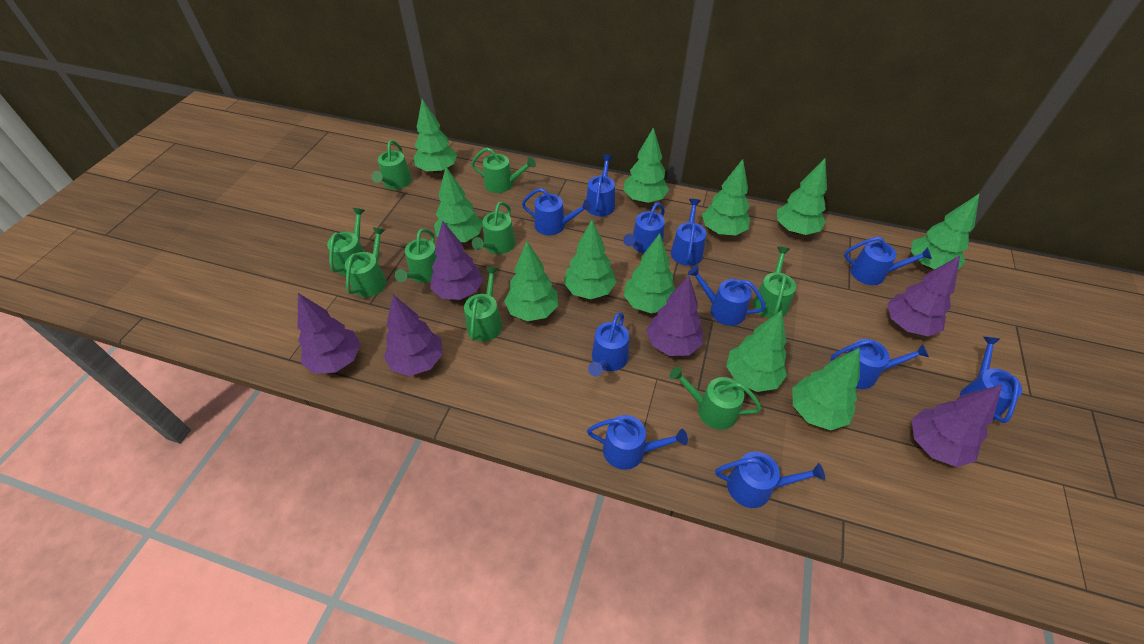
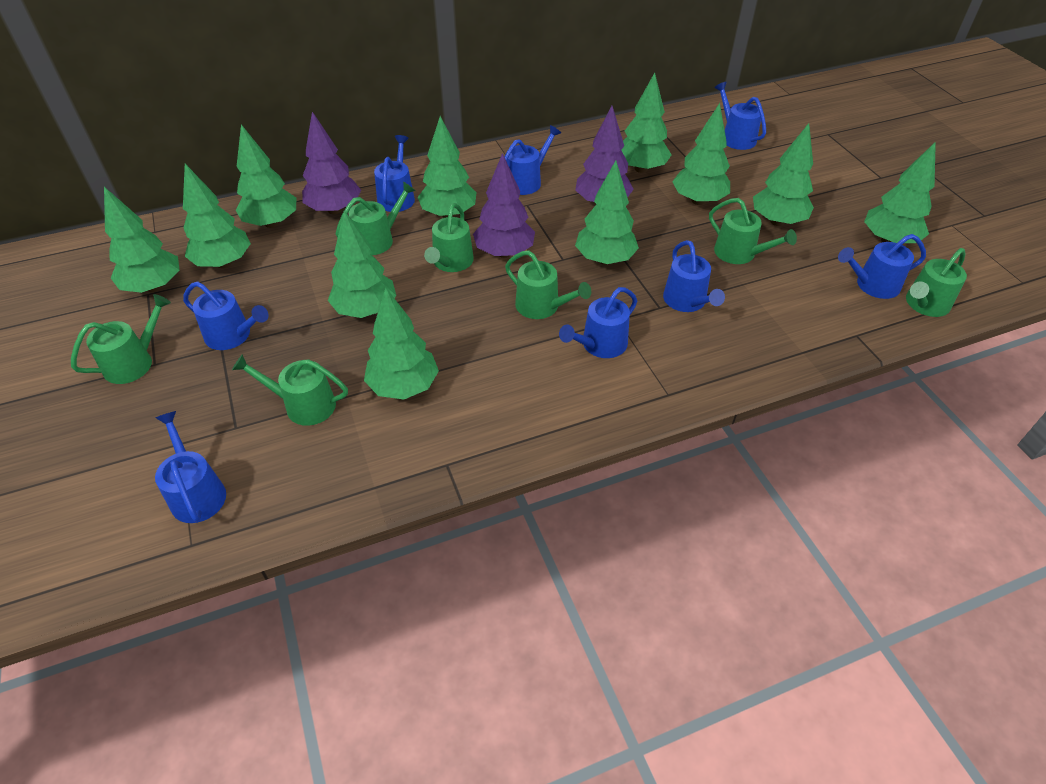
blue watering can: 11 -> 8
green watering can: 9 -> 7
purple tree: 6 -> 3

